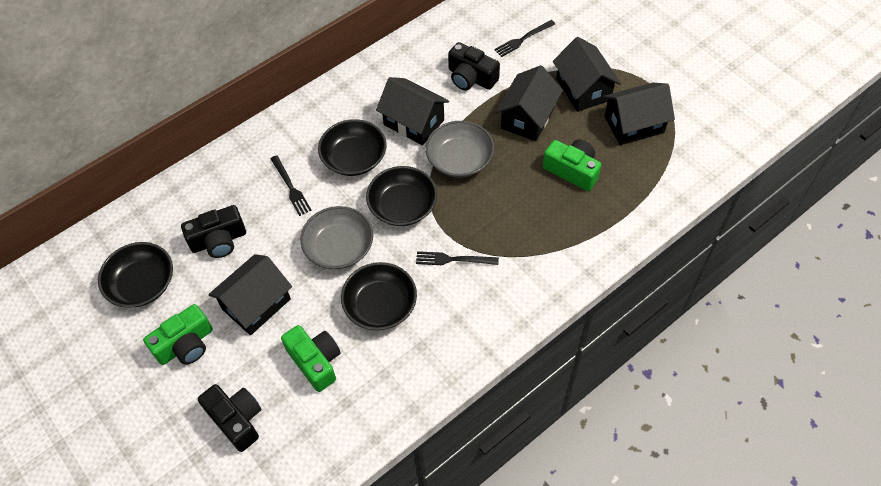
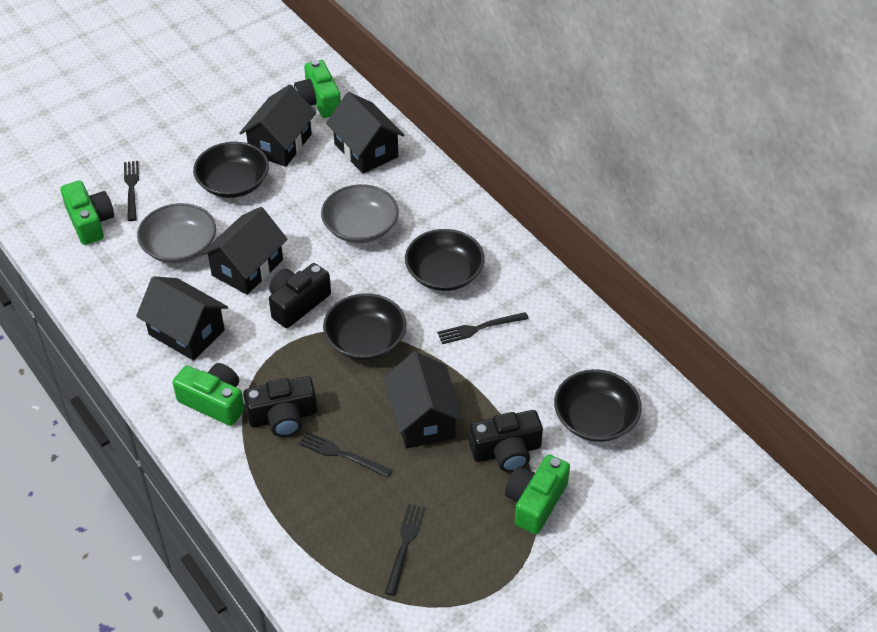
black fork: 3 -> 4
green camera: 3 -> 4

